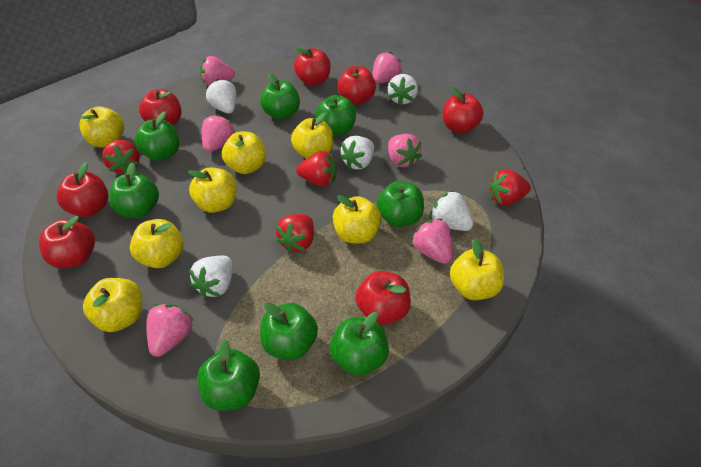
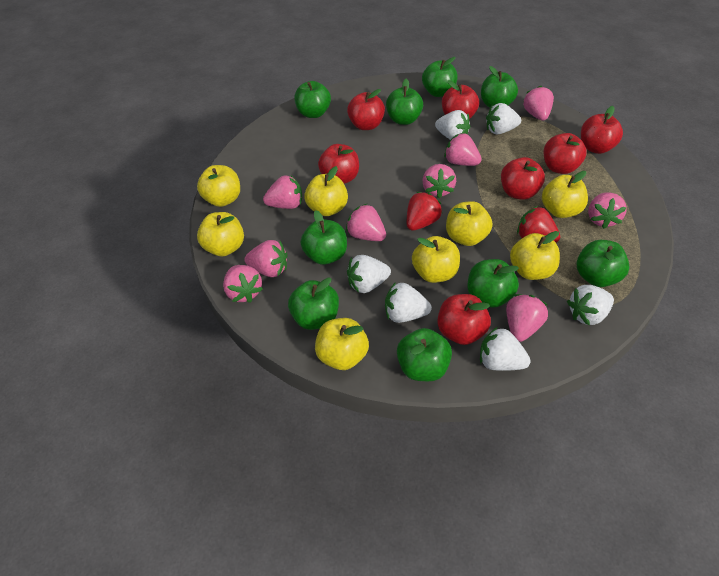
green apple: 8 -> 9
pink strawberry: 6 -> 9
red strawberry: 4 -> 2
white strawberry: 5 -> 6

